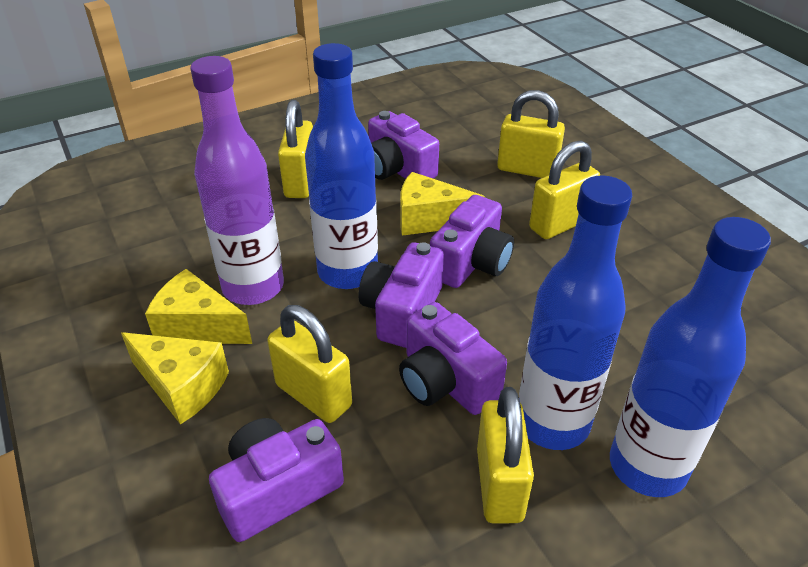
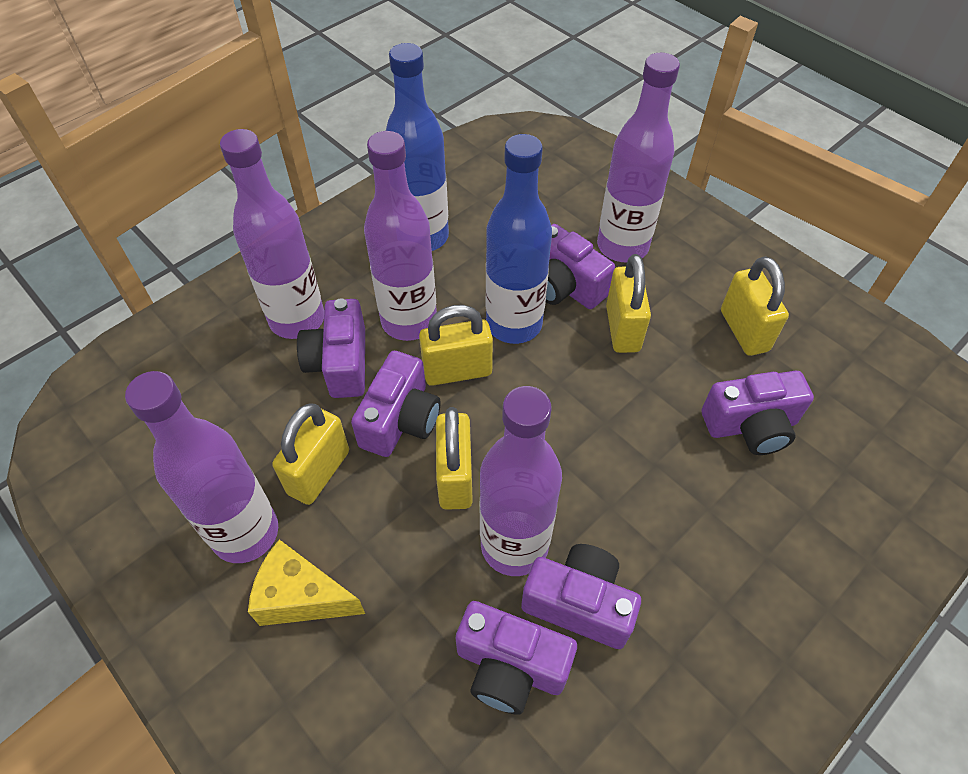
blue bottle: 3 -> 2
purple bottle: 1 -> 5
purple camera: 5 -> 6
yellow cheese: 3 -> 1

